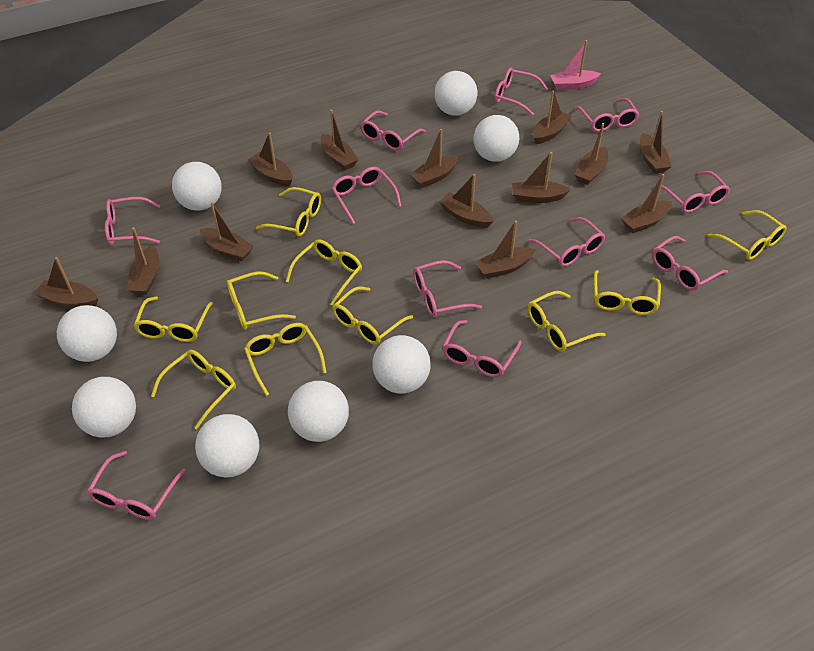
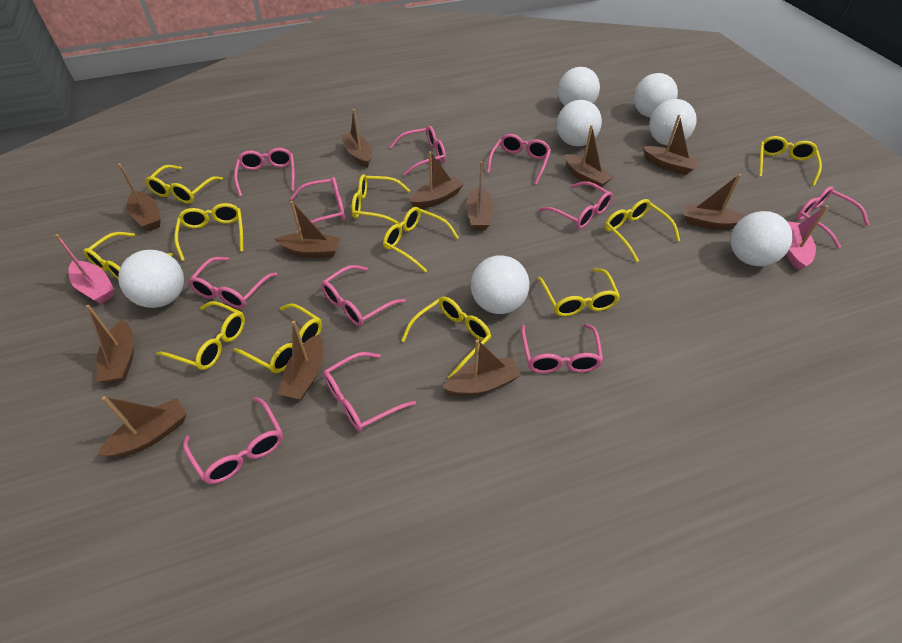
brown boat: 13 -> 12
pink boat: 1 -> 2
white ball: 8 -> 7
yellow glasses: 10 -> 11

